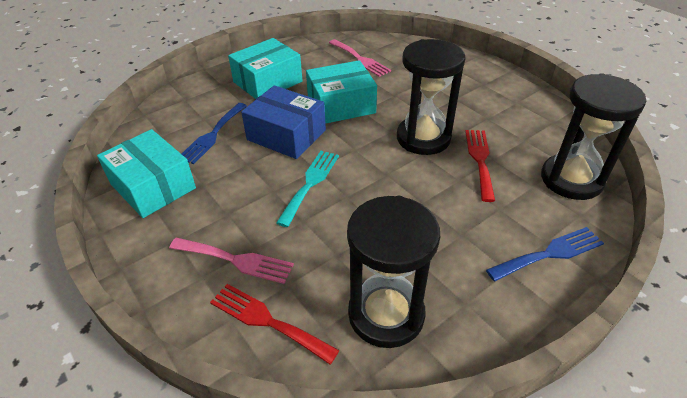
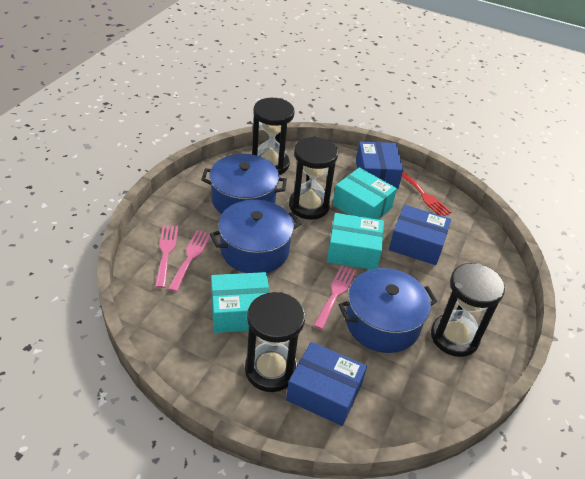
black hourglass: 3 -> 4
blue box: 1 -> 3
blue fork: 2 -> 0
blue pot: 0 -> 3
pink fork: 2 -> 3
red fork: 2 -> 1
turquoise fork: 1 -> 0

